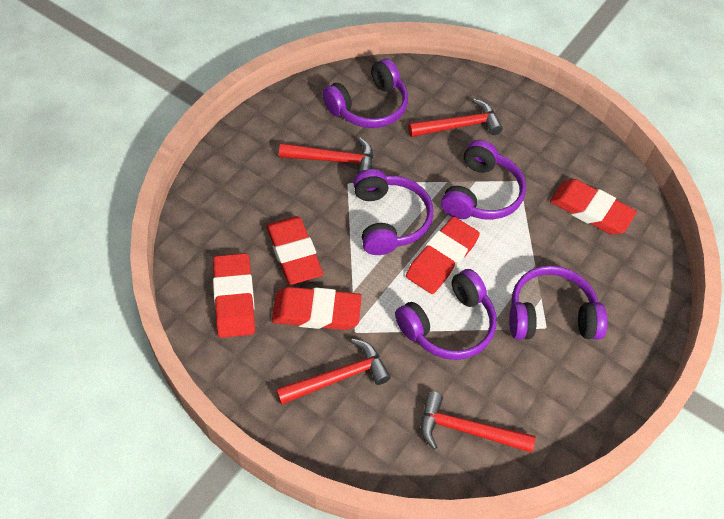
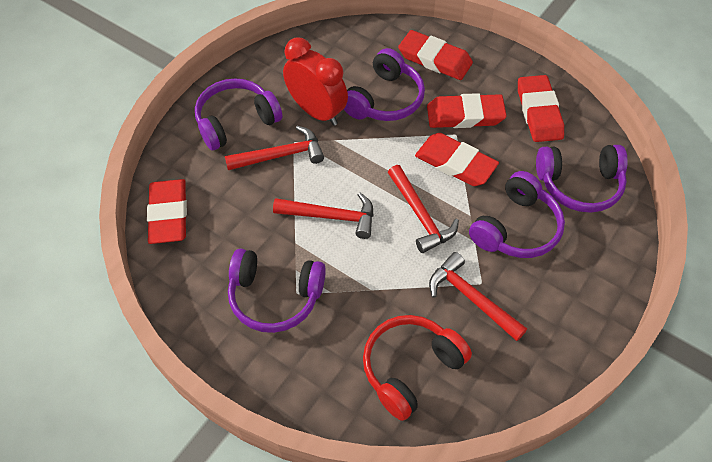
red clock: 0 -> 1
red headphones: 0 -> 1

